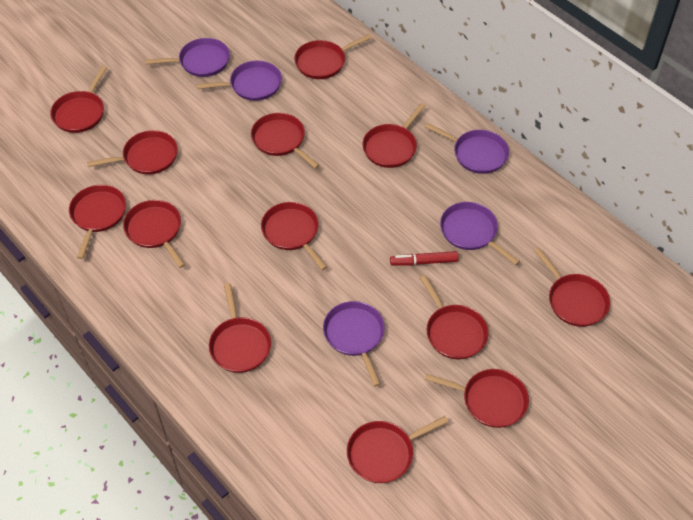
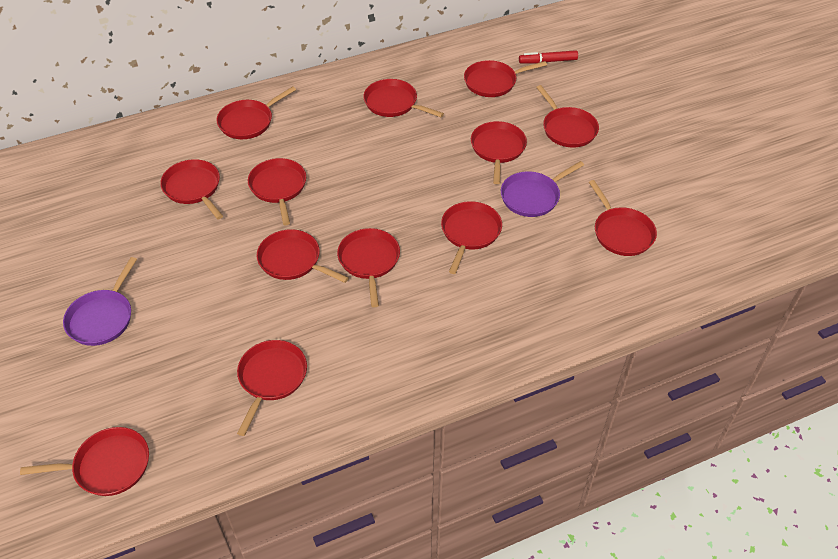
purple pan: 5 -> 2

